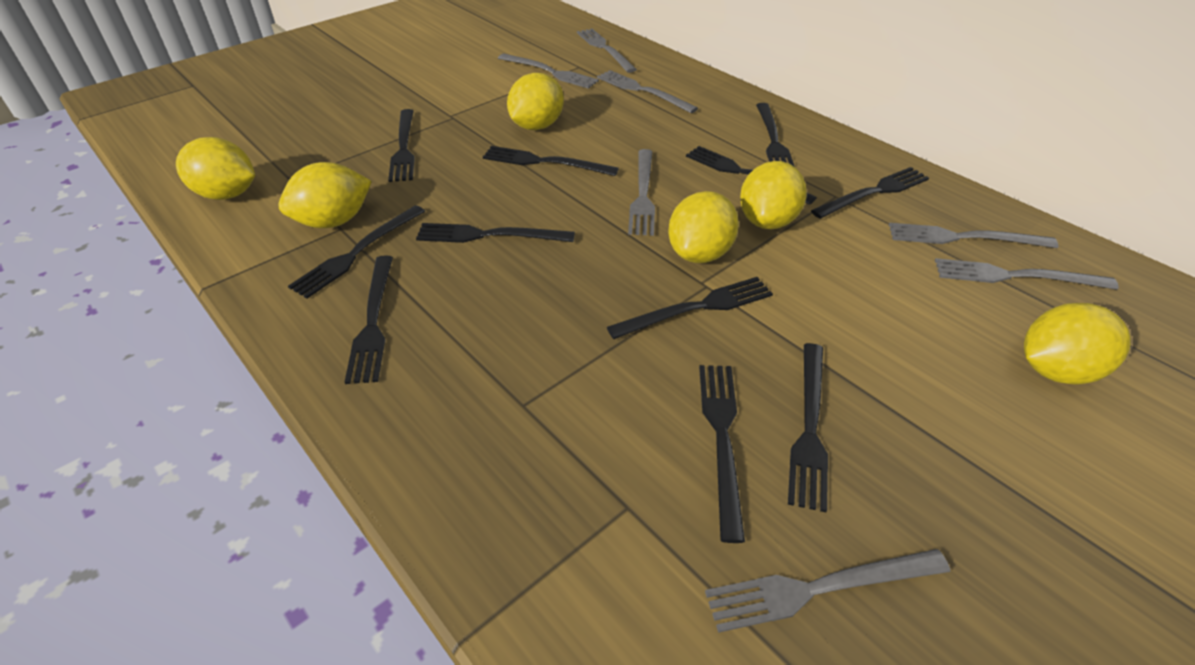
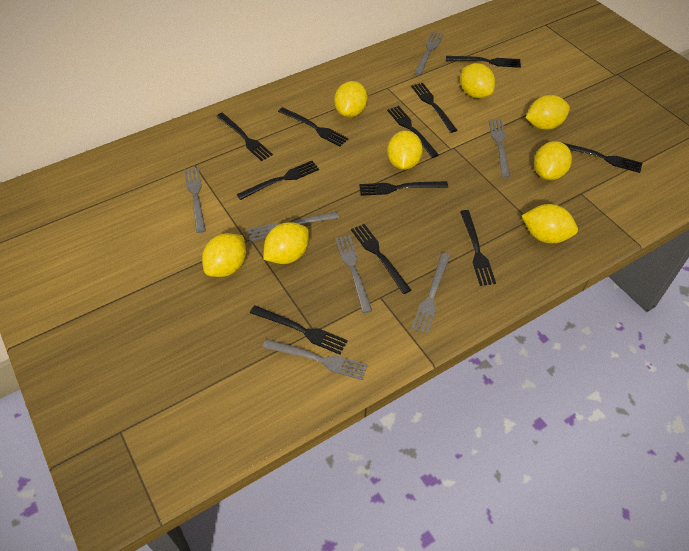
yellow lemon: 6 -> 8

